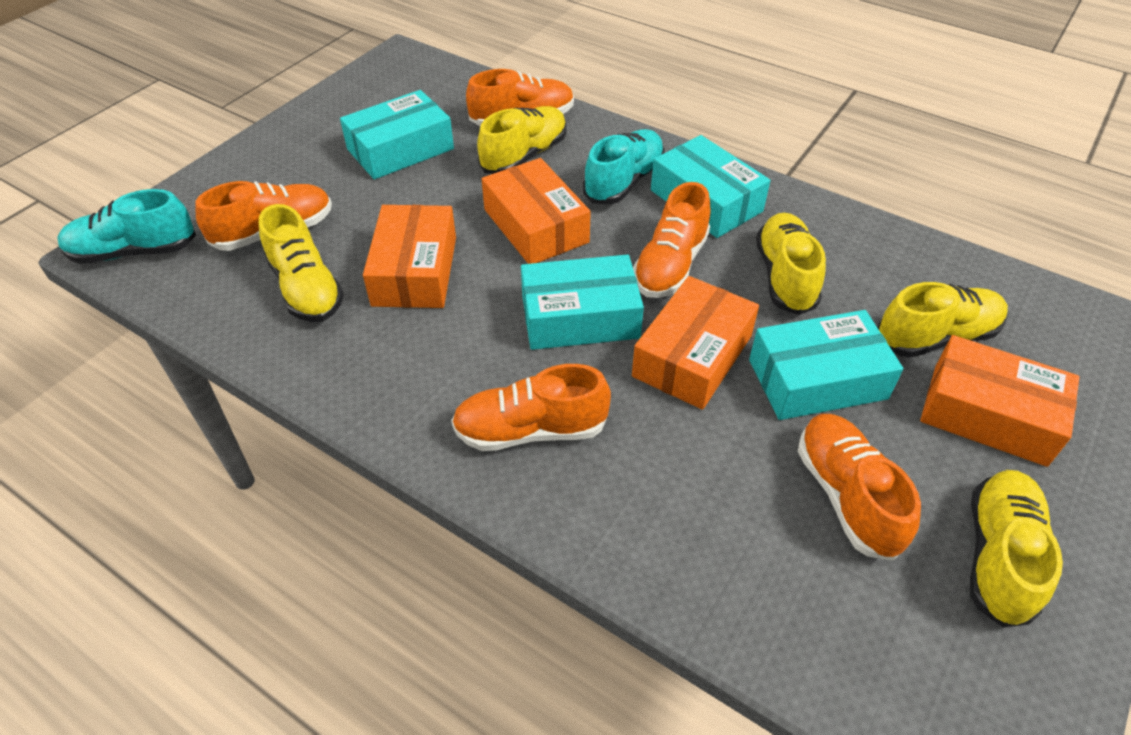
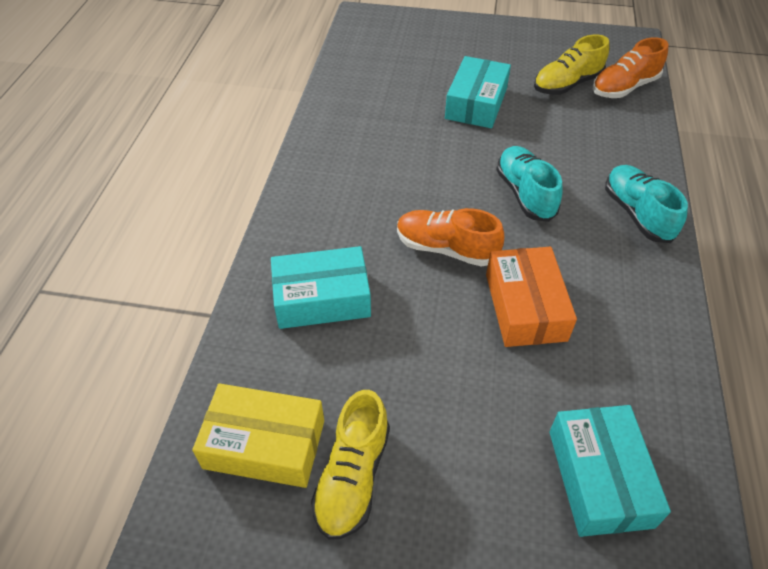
orange box: 4 -> 1
orange shoe: 5 -> 2
turquoise box: 4 -> 3
yellow box: 0 -> 1
yellow shoe: 5 -> 2

